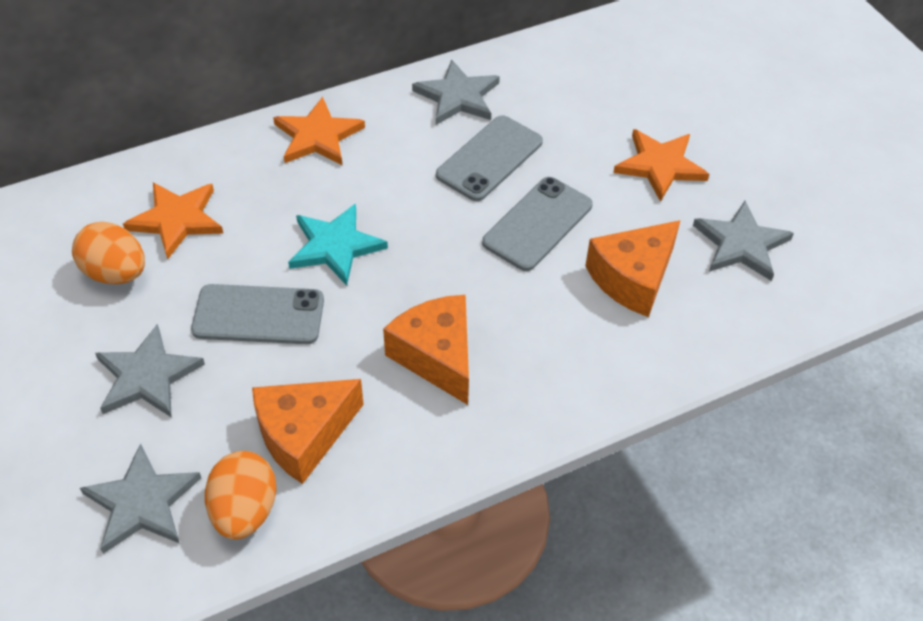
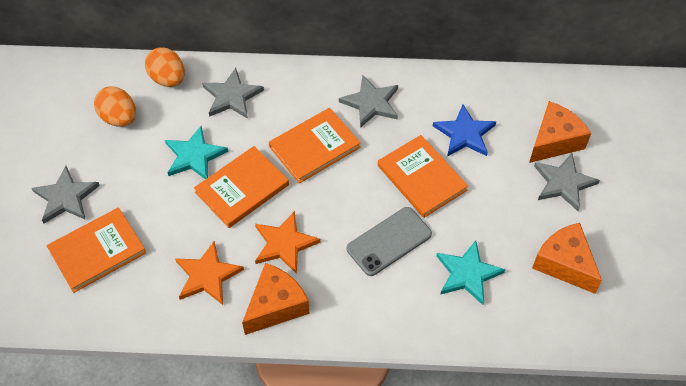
blue star: 0 -> 1
grey phone: 3 -> 1
orange book: 0 -> 4
orange star: 3 -> 2
turquoise star: 1 -> 2

